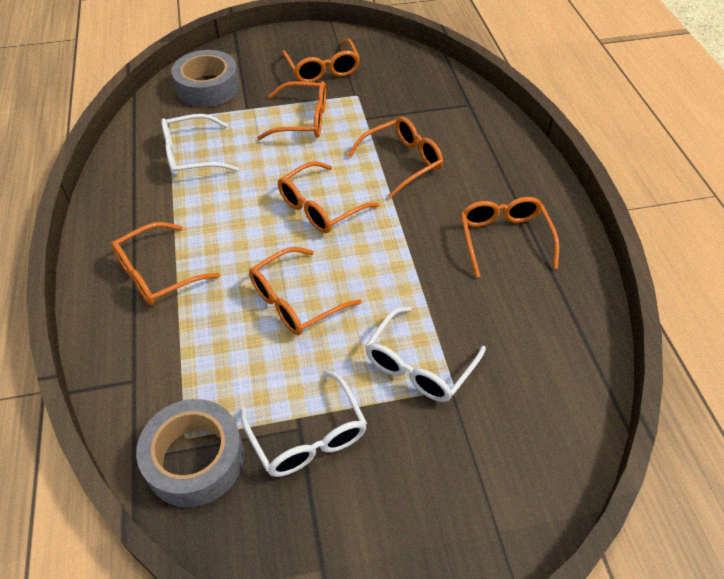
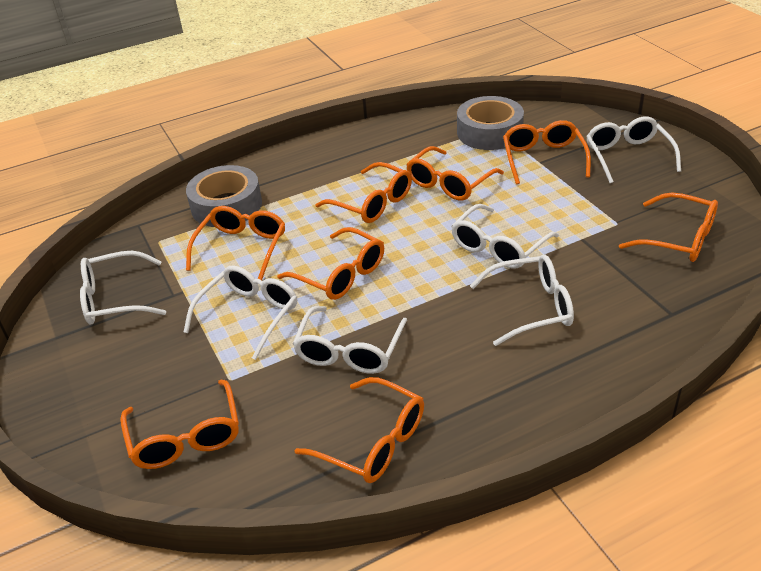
orange glasses: 7 -> 8
white glasses: 3 -> 6

